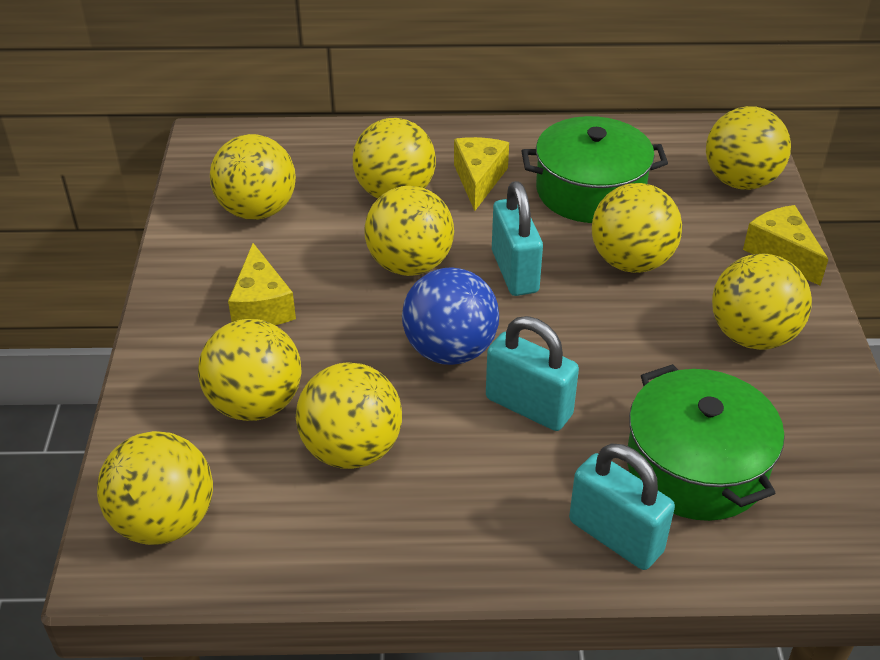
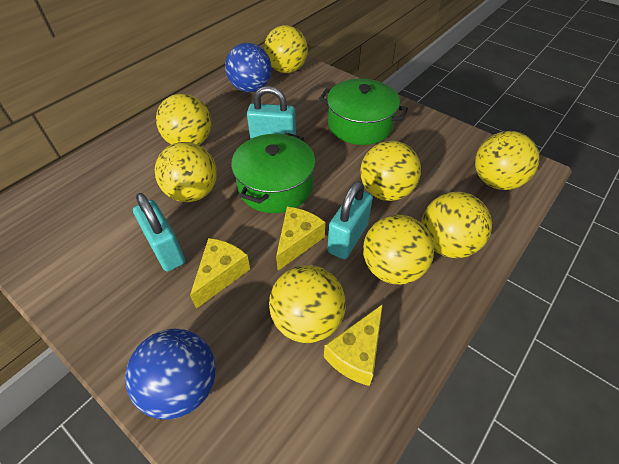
blue ball: 1 -> 2
yellow ball: 9 -> 8

